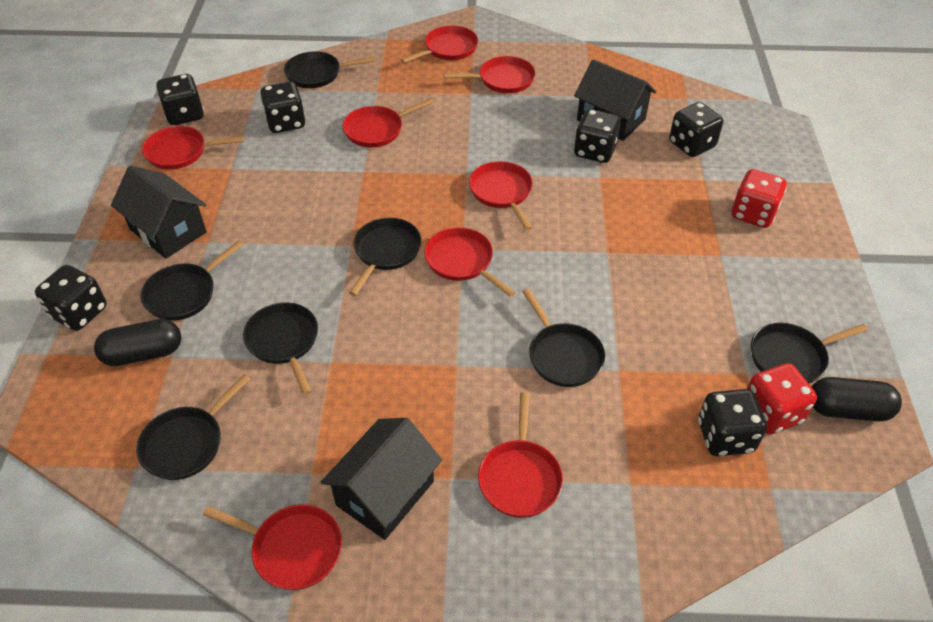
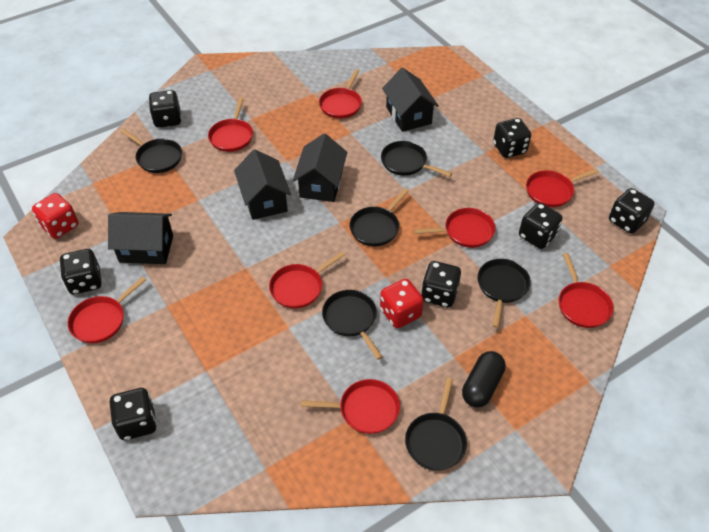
black capsule: 2 -> 1
black dice: 6 -> 7
black house: 3 -> 4
black pan: 7 -> 6

